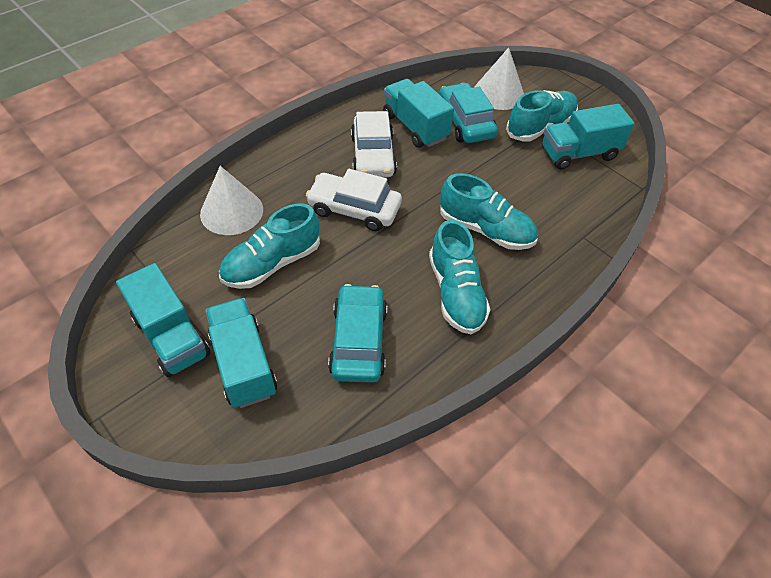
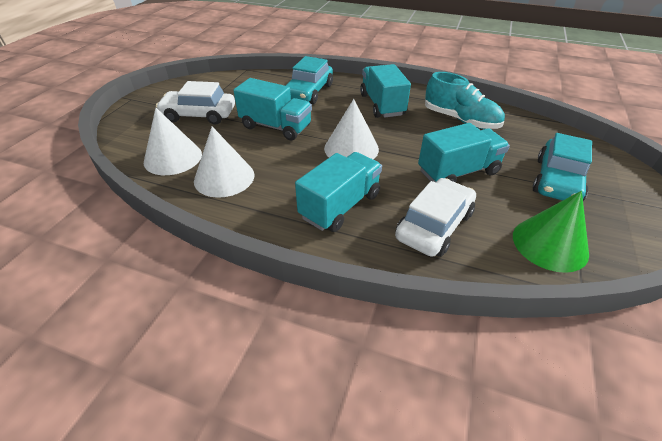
green cone: 0 -> 1
turquoise shoe: 4 -> 1
white cone: 2 -> 3

